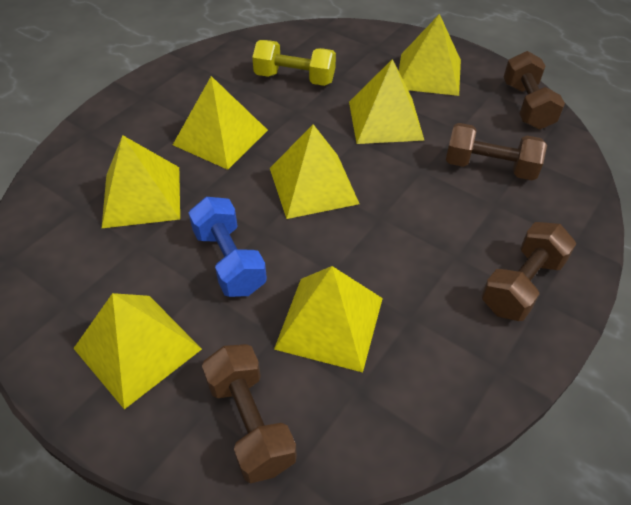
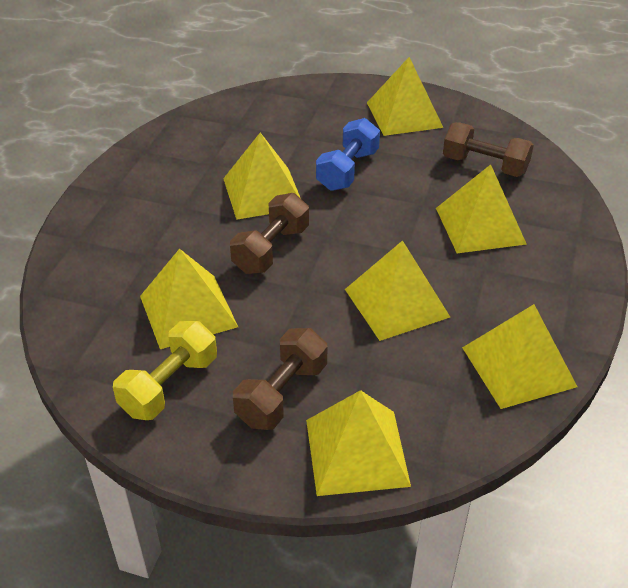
brown dumbbell: 4 -> 3

